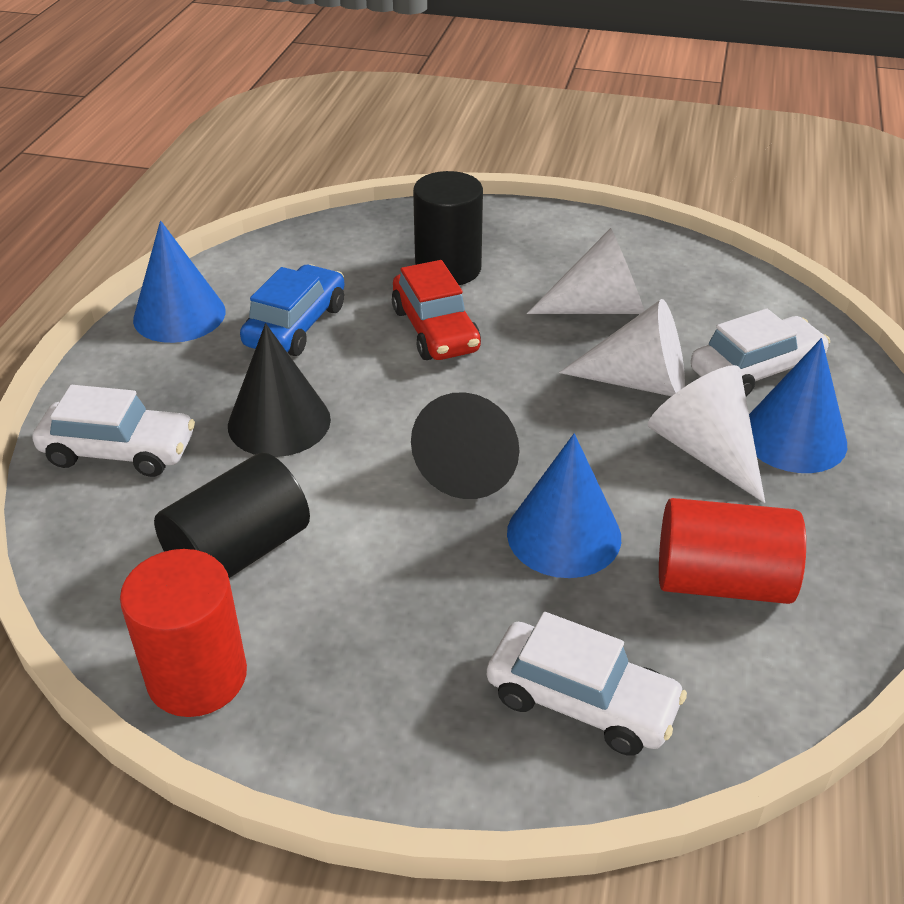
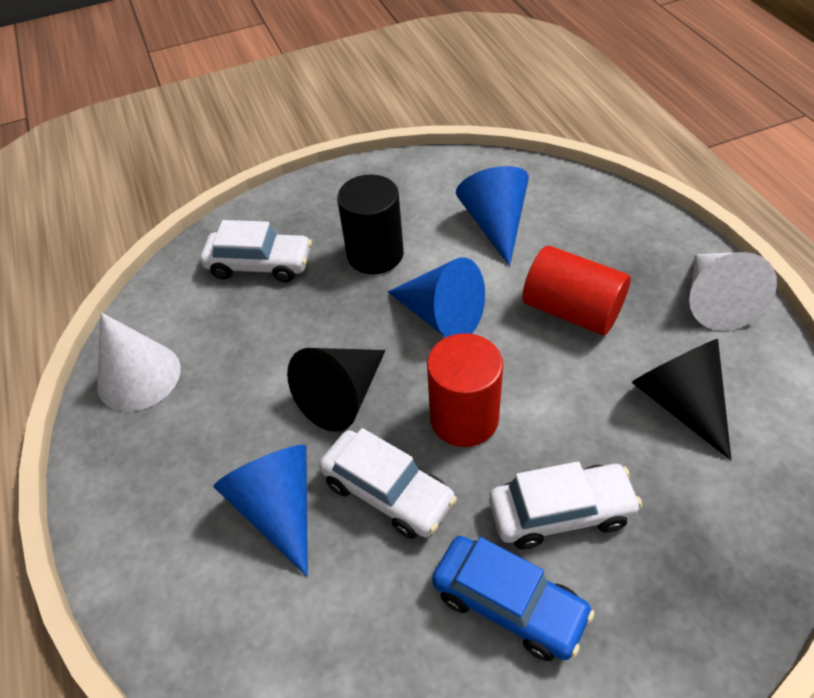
black cylinder: 2 -> 1
red car: 1 -> 0
white cone: 3 -> 2

